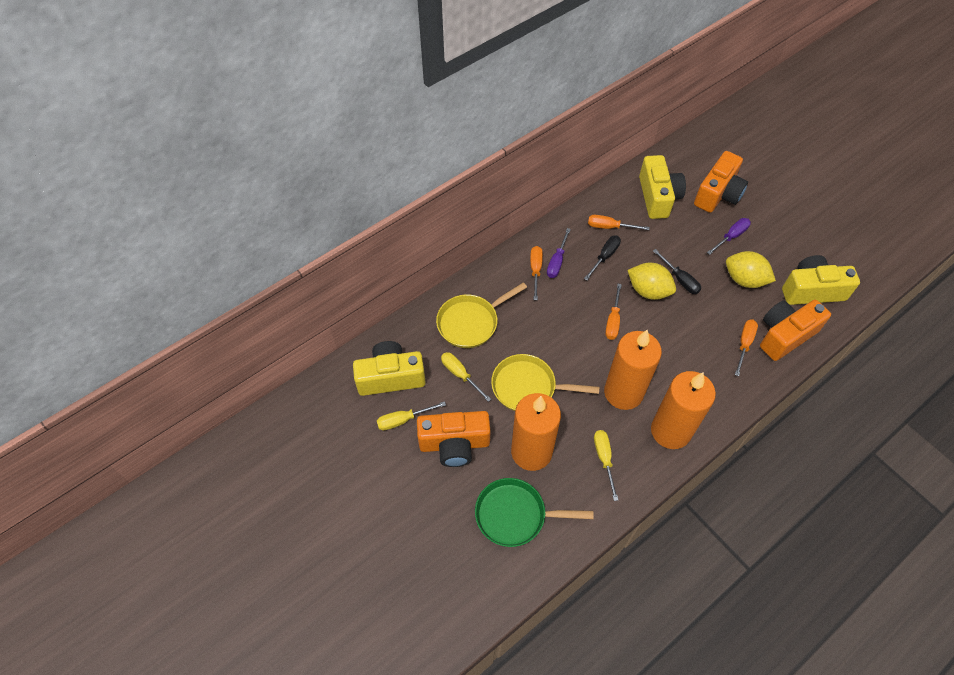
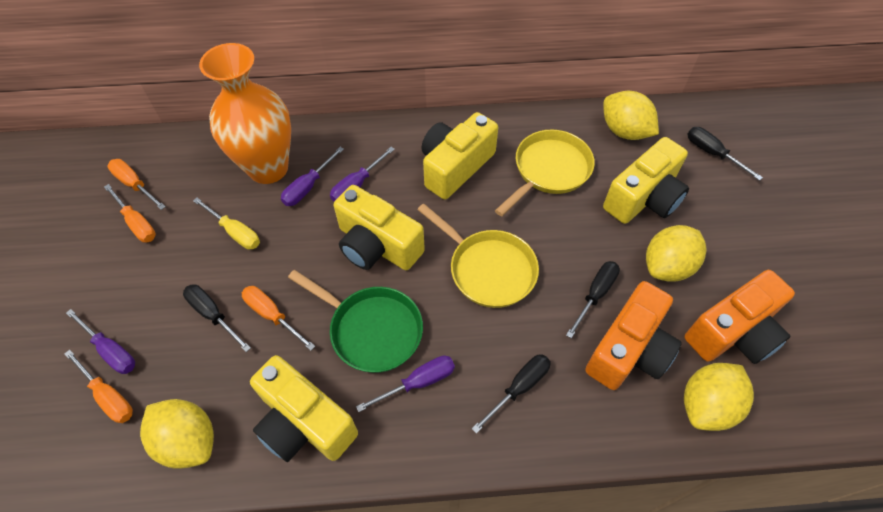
black screwdriver: 2 -> 4
orange camera: 3 -> 2
orange candle: 3 -> 0
orange vase: 0 -> 1
purple screwdriver: 2 -> 4
yellow camera: 3 -> 4
yellow lemon: 2 -> 4
yellow screwdriver: 3 -> 1

